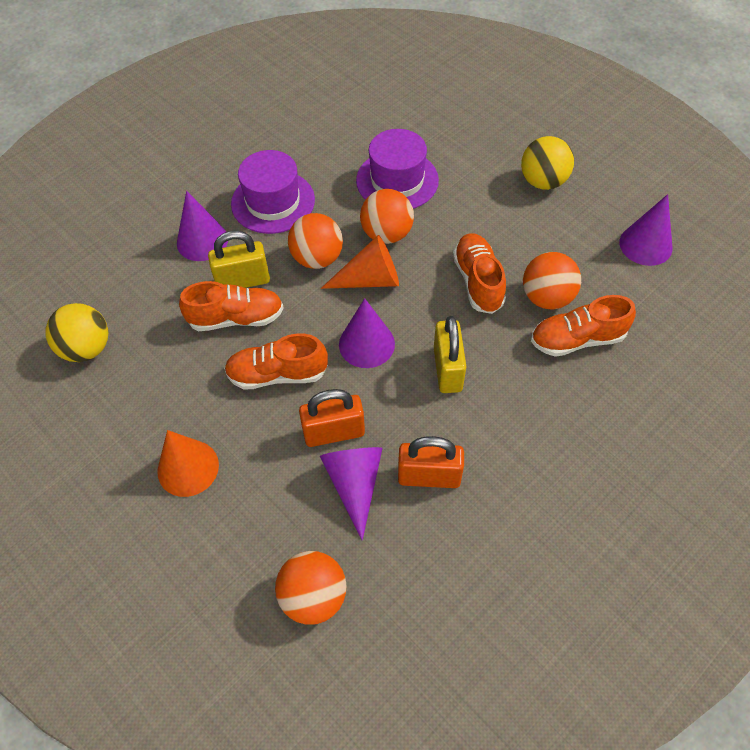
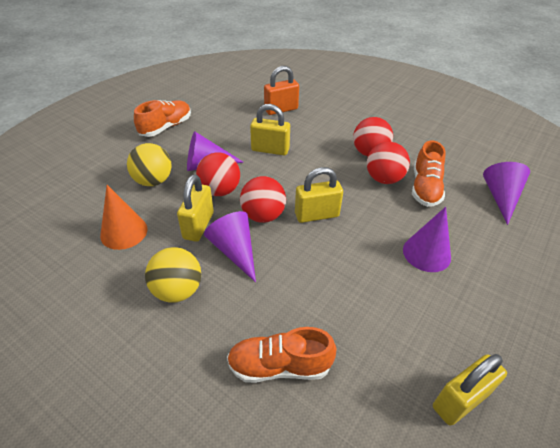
orange ball: 4 -> 0
orange cone: 2 -> 1
orange padlock: 2 -> 1
orange shoe: 4 -> 3
purple hat: 2 -> 0
red ball: 0 -> 4
yellow padlock: 2 -> 4

